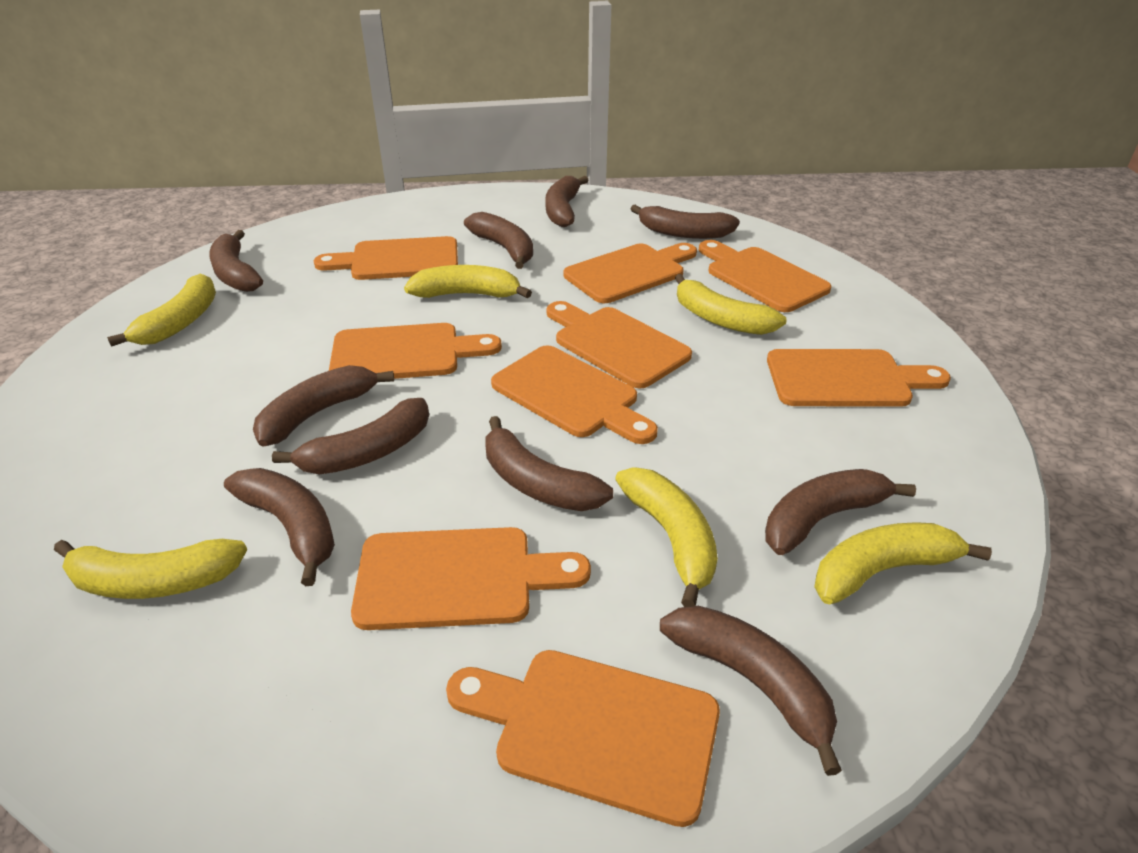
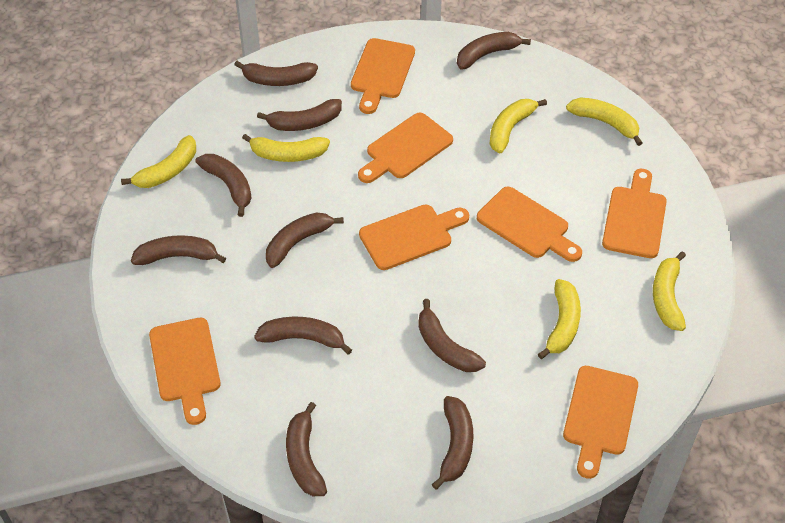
orange cutting board: 9 -> 7

